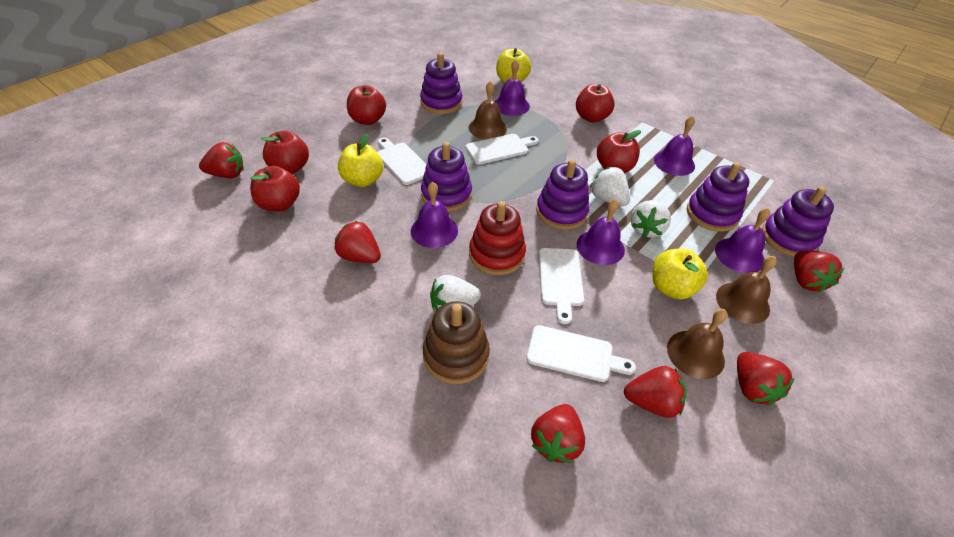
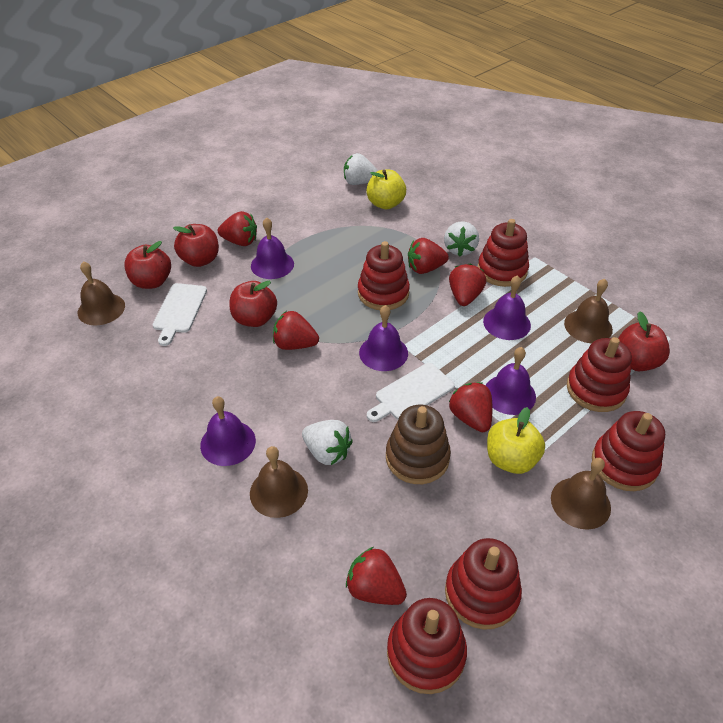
brown bell: 3 -> 4
purple stacking toy: 5 -> 0
red apple: 5 -> 4
red stacking toy: 1 -> 6
white cutting board: 4 -> 2
yellow apple: 3 -> 2

